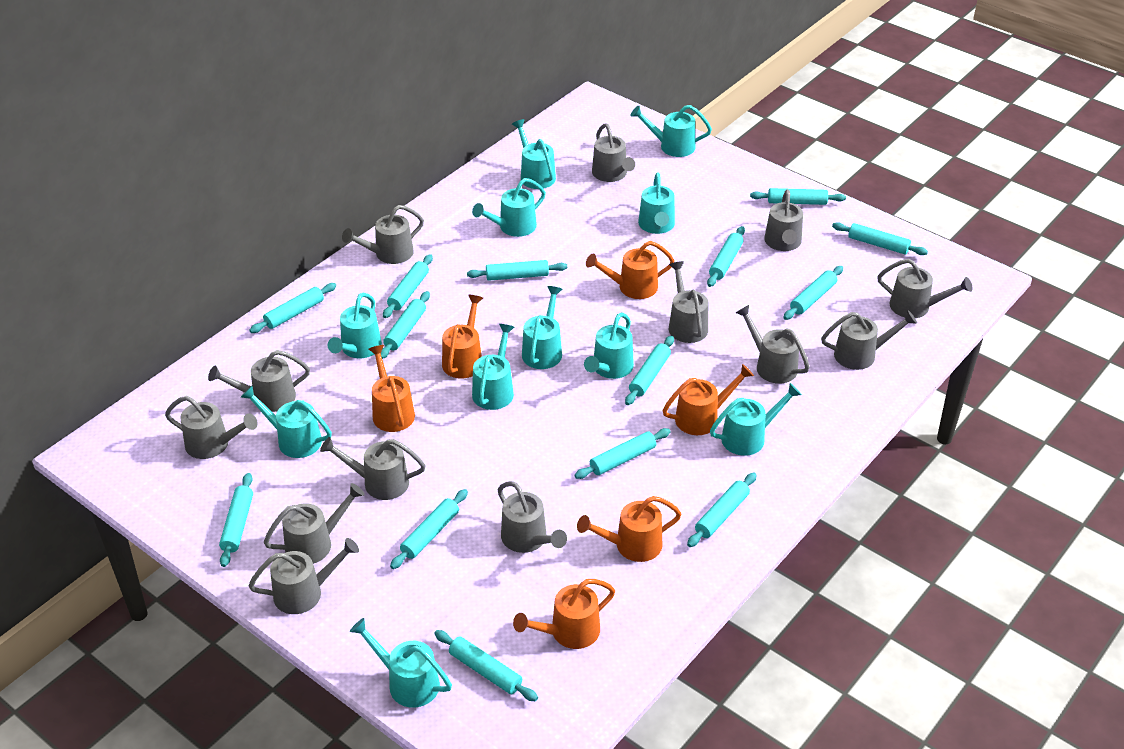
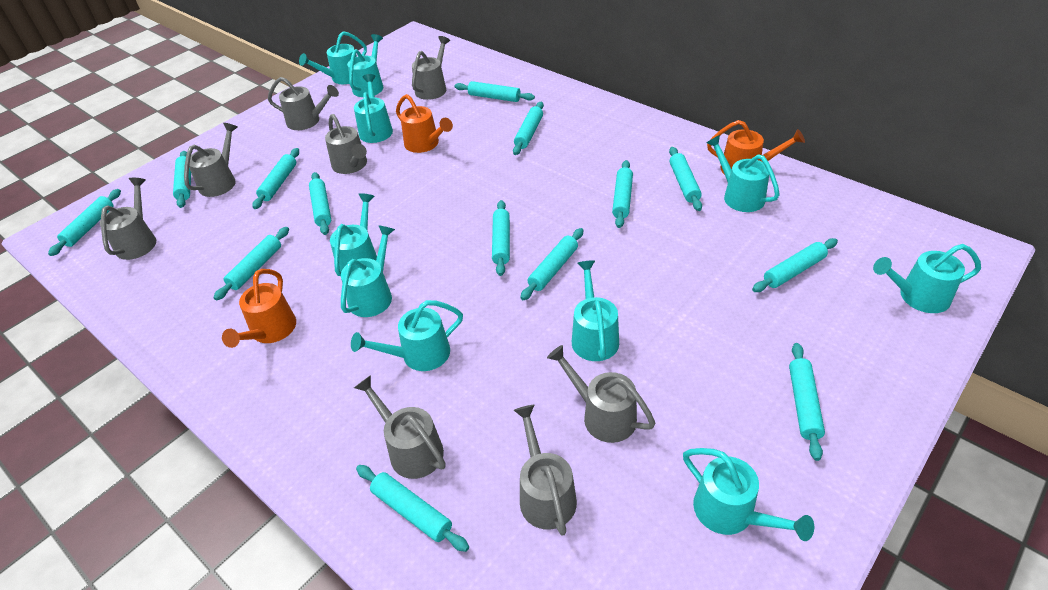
grey watering can: 13 -> 8
orange watering can: 6 -> 3
turquoise watering can: 11 -> 10

